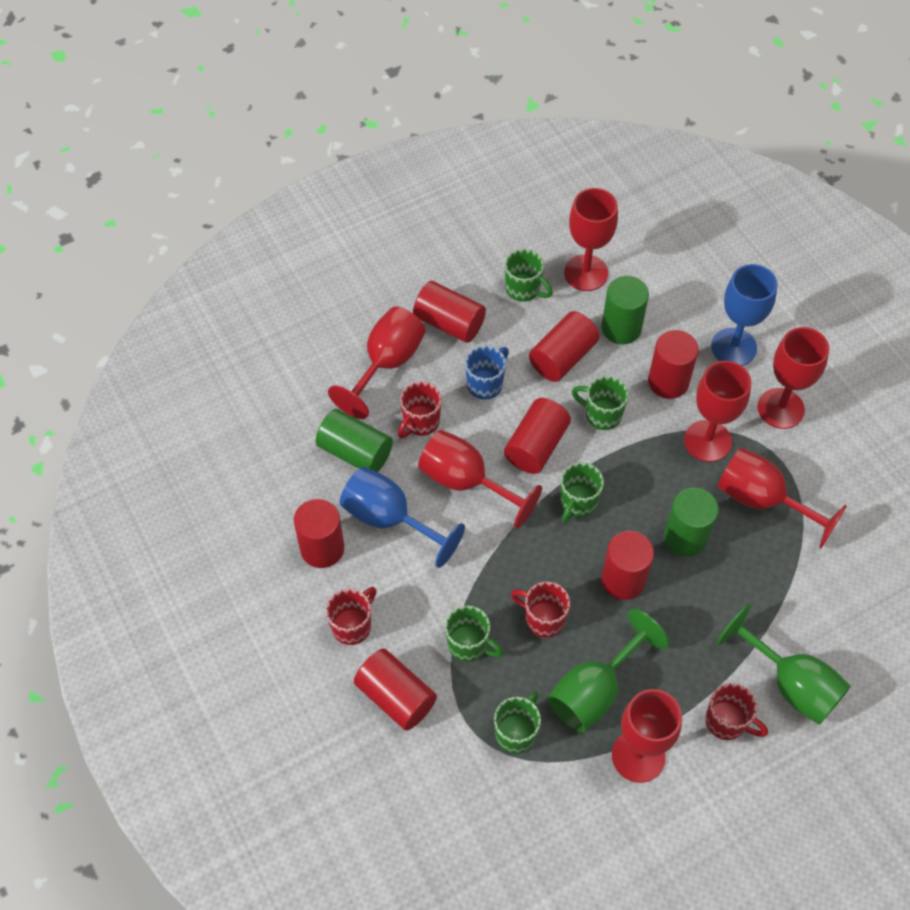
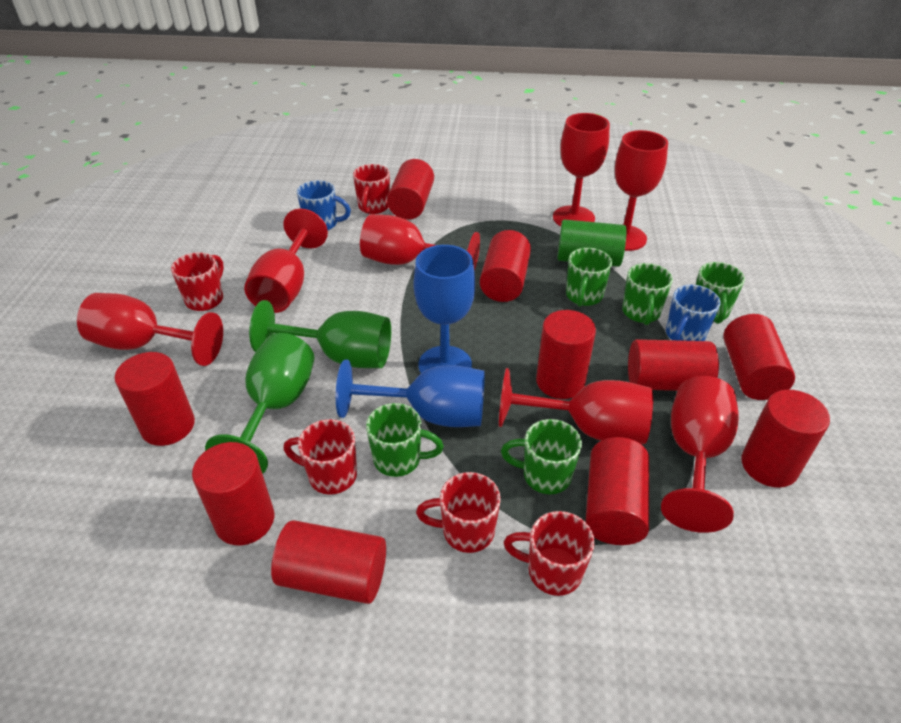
blue mug: 1 -> 2
green cylinder: 3 -> 1
red cylinder: 7 -> 10
red mug: 4 -> 5

